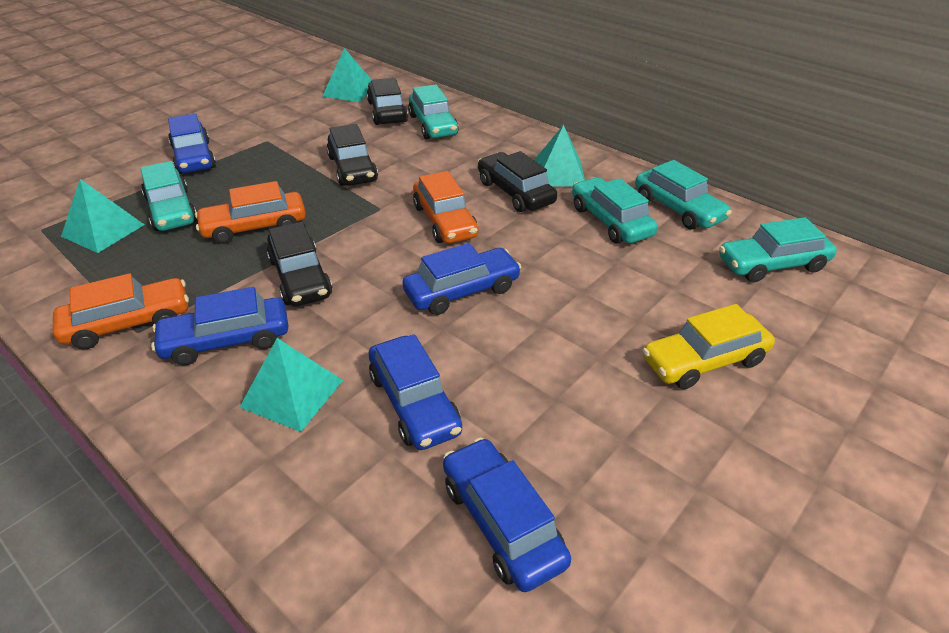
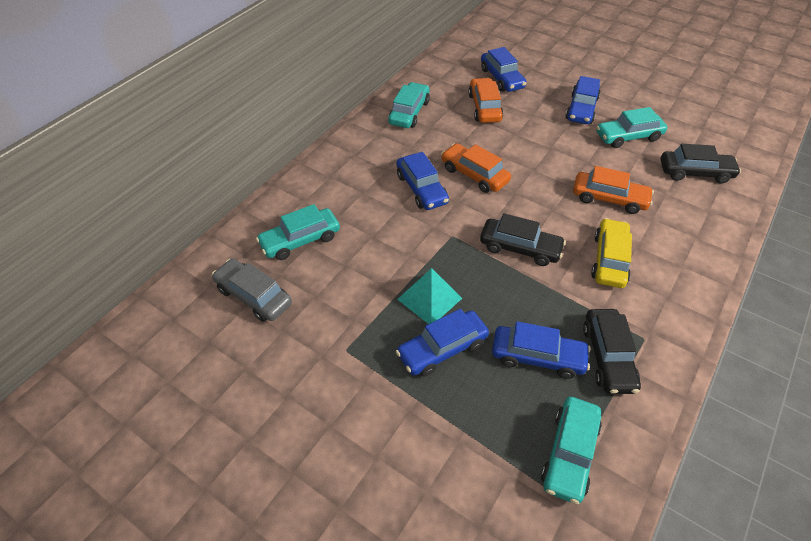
black car: 4 -> 3
grey car: 0 -> 1
turquoise car: 5 -> 4
turquoise pyramid: 4 -> 1

